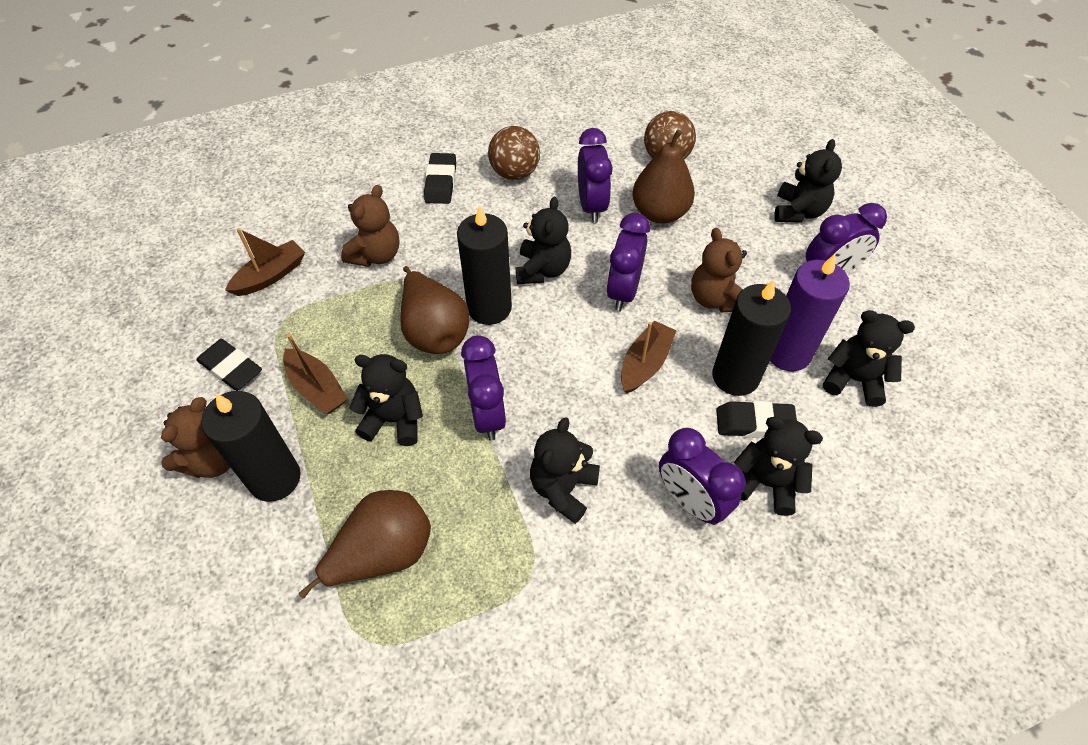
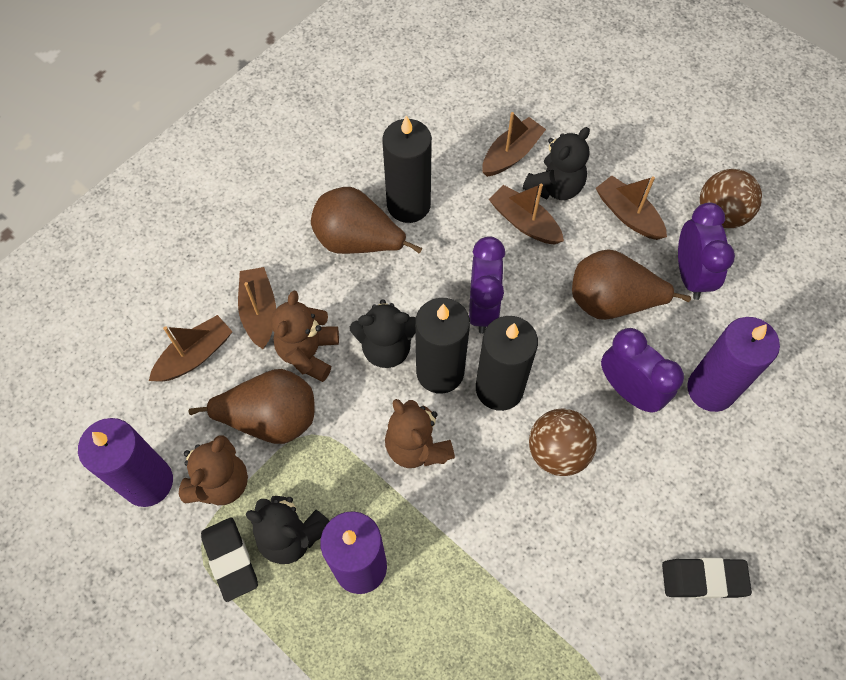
black eraser: 3 -> 2
black teddy bear: 6 -> 3
brown boat: 3 -> 5
purple candle: 1 -> 3
purple clock: 5 -> 3

